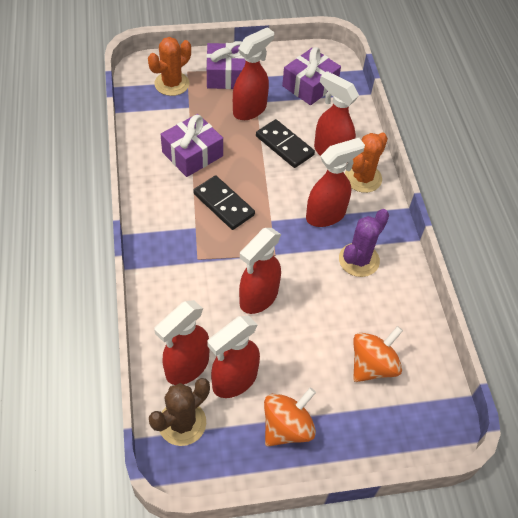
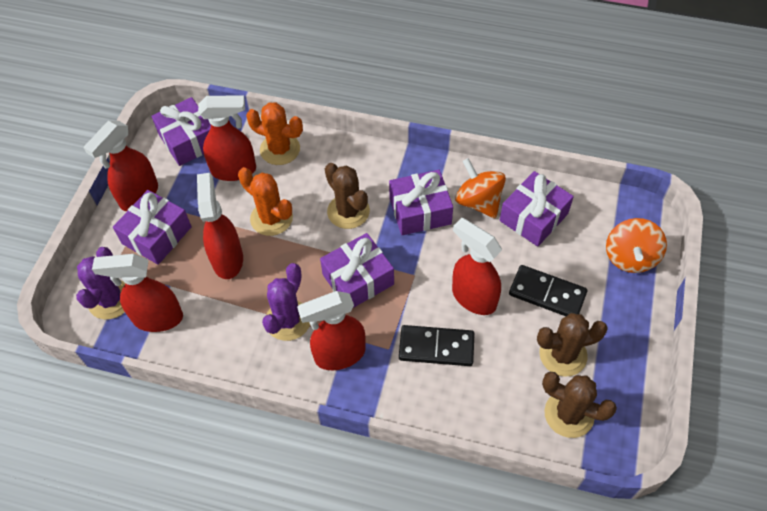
brown cactus: 1 -> 3
purple cactus: 1 -> 2
purple gift: 3 -> 5

